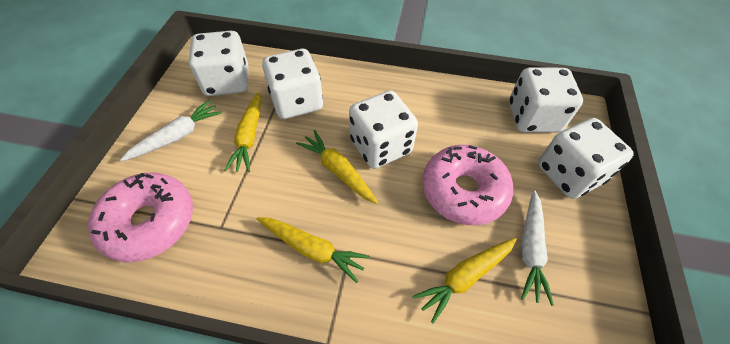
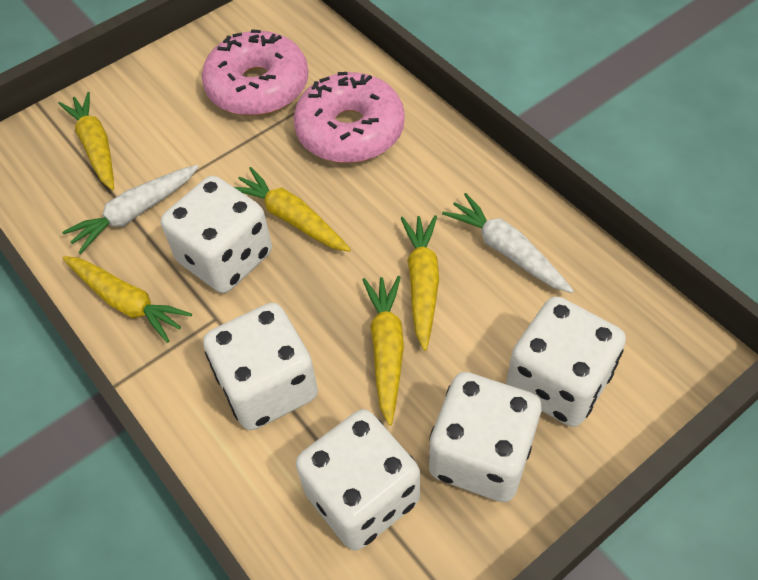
yellow carrot: 4 -> 5

